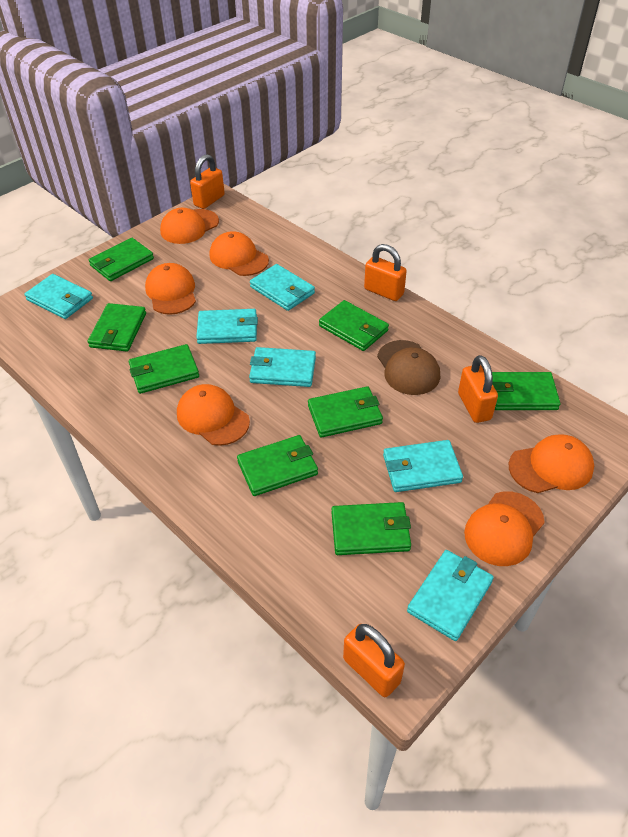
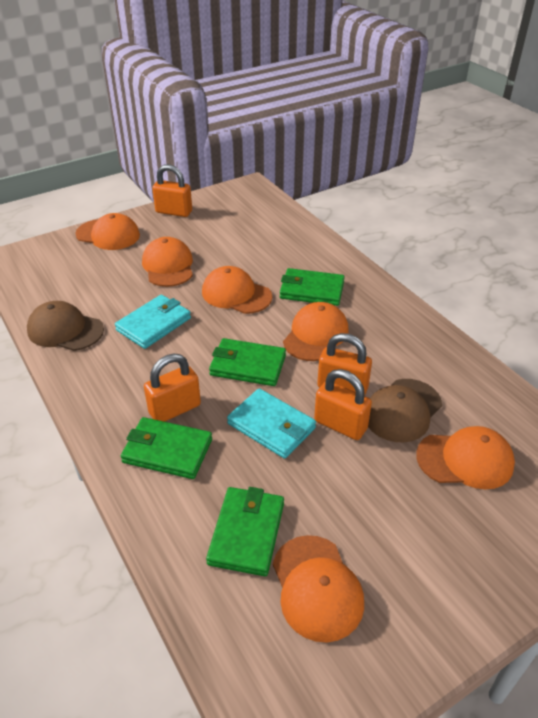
brown cap: 1 -> 2
green wallet: 8 -> 4
turquoise wallet: 6 -> 2

